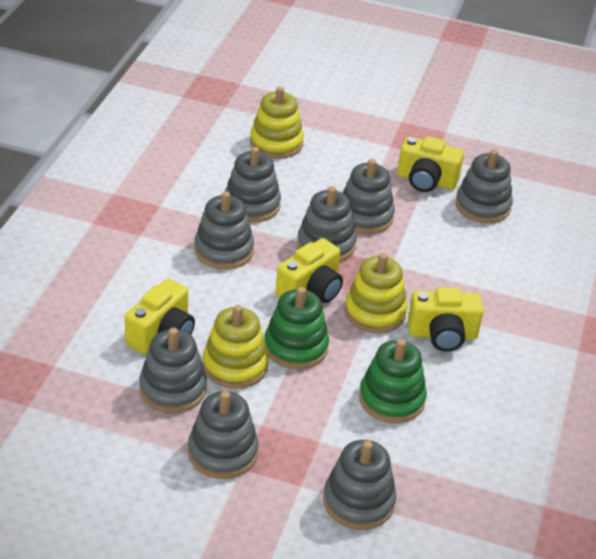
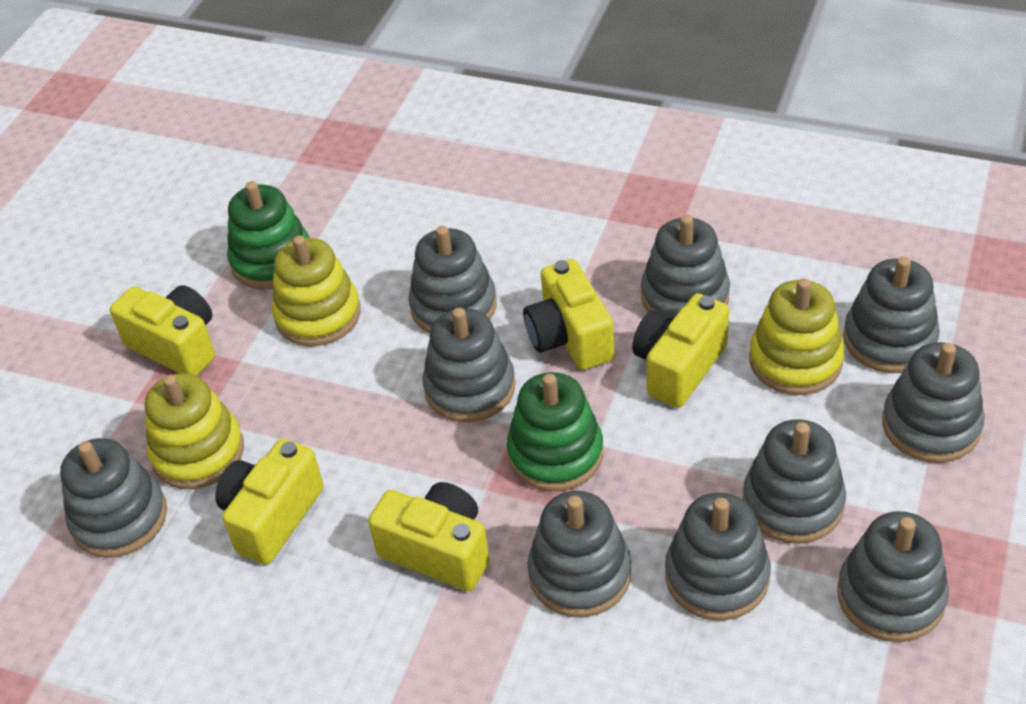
grey stacking toy: 8 -> 10
yellow camera: 4 -> 5

